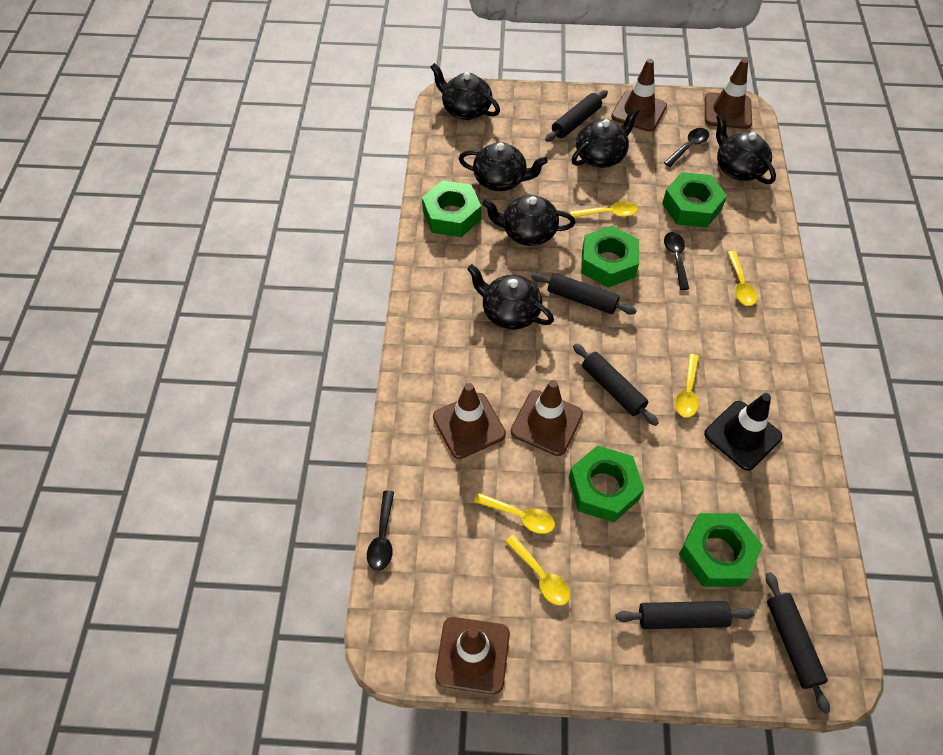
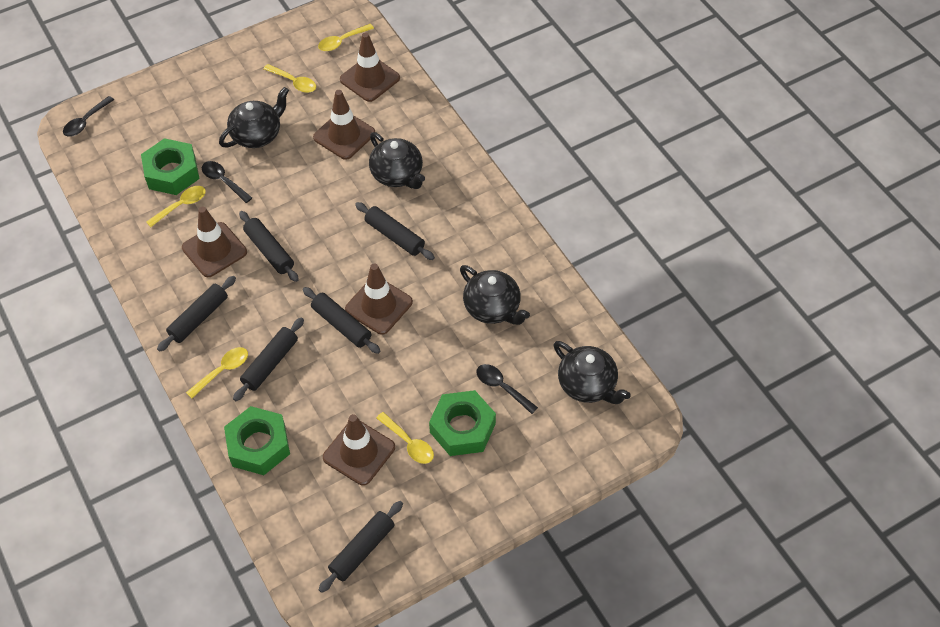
black rolling pin: 5 -> 6
black teapot: 6 -> 4
black traffic cone: 1 -> 0
green nut: 5 -> 3

